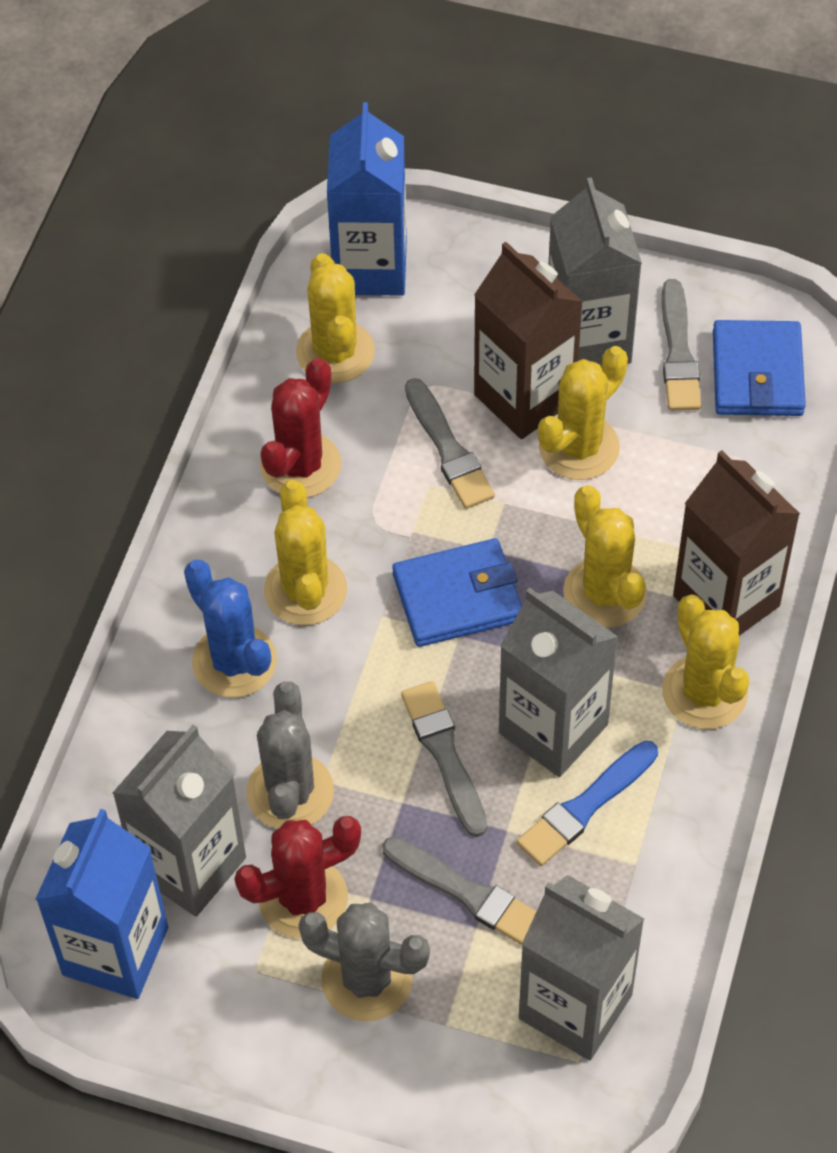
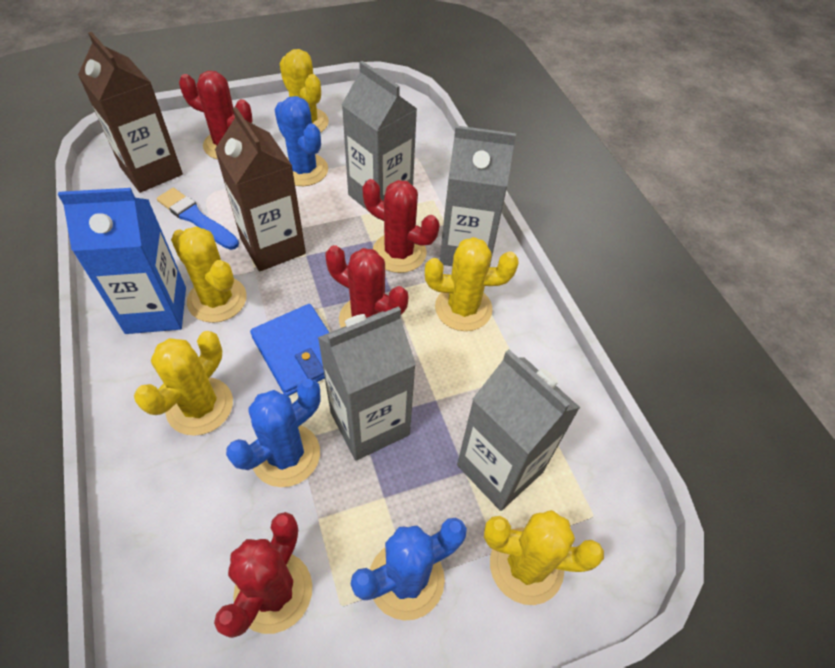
blue cactus: 1 -> 3
blue carton: 2 -> 1
blue wallet: 2 -> 1
grey brush: 4 -> 0
grey cactus: 2 -> 0
red cactus: 2 -> 4

